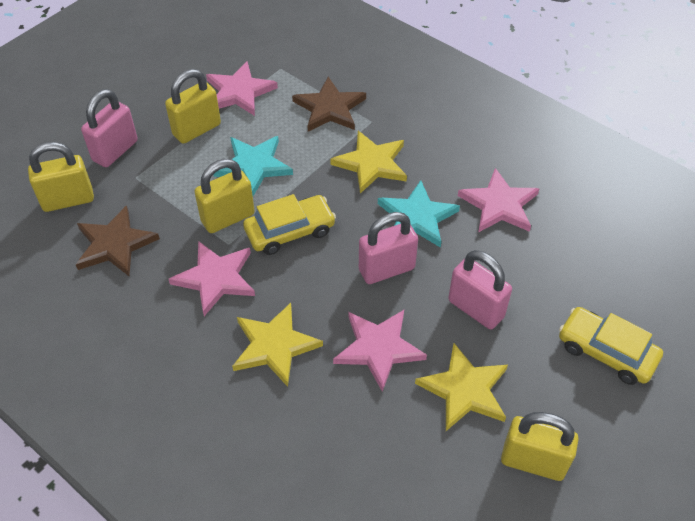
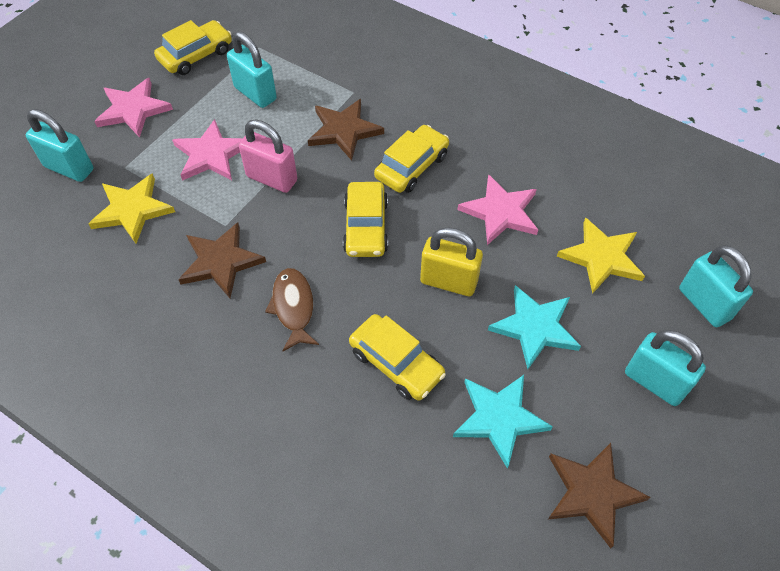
brown fish: 0 -> 1
brown star: 2 -> 3
pink padlock: 3 -> 1
pink star: 4 -> 3
turquoise padlock: 0 -> 4
yellow car: 2 -> 4
yellow padlock: 4 -> 1
yellow star: 3 -> 2

